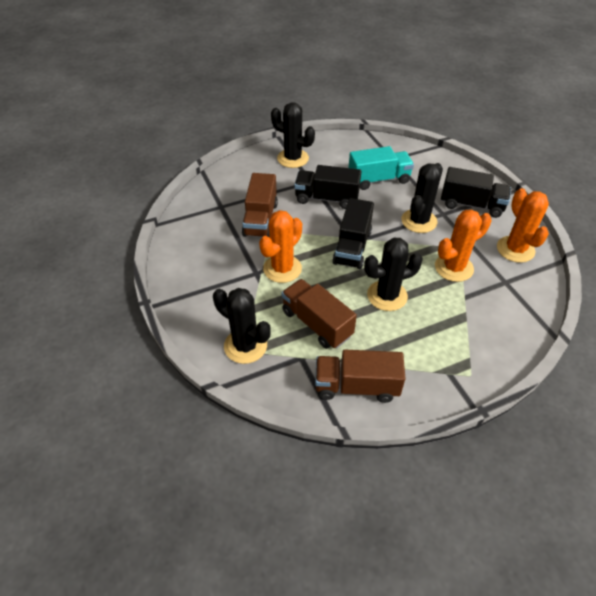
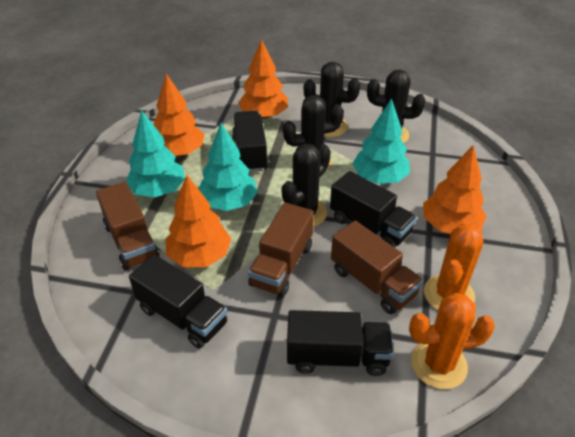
black truck: 3 -> 4
orange cactus: 3 -> 2
orange tree: 0 -> 4
turquoise tree: 0 -> 3
turquoise truck: 1 -> 0

